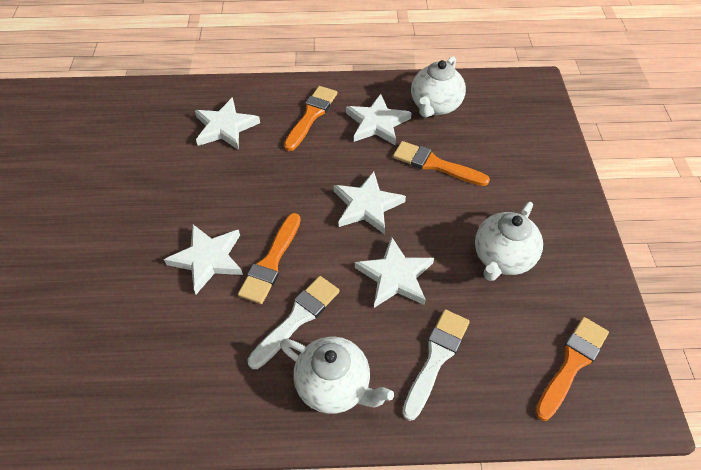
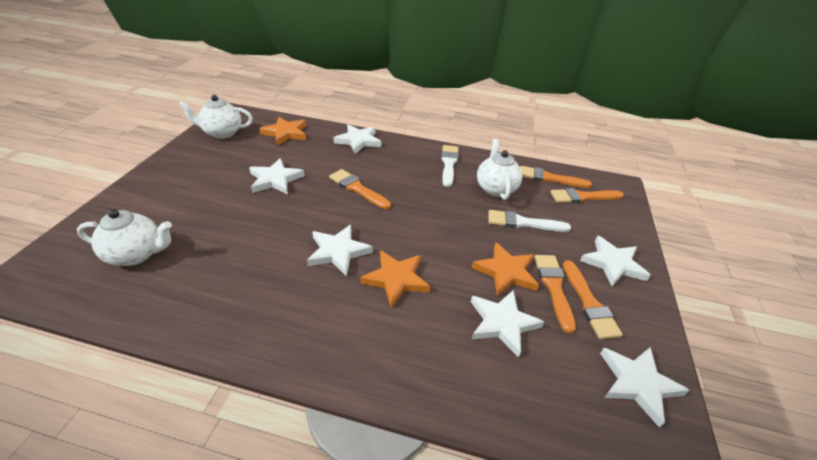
orange brush: 4 -> 5
orange star: 0 -> 3
white star: 5 -> 6

